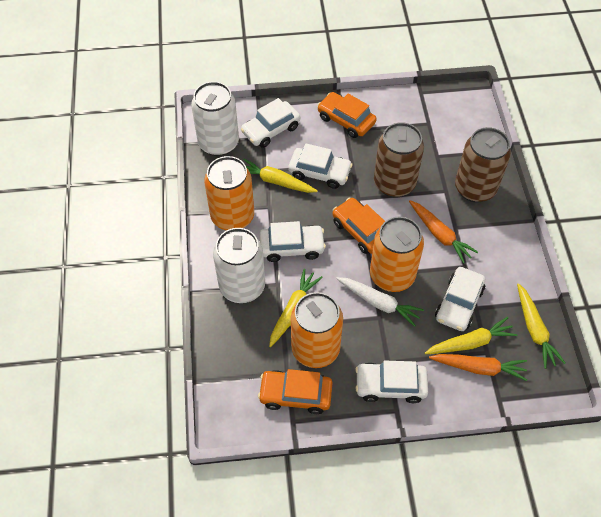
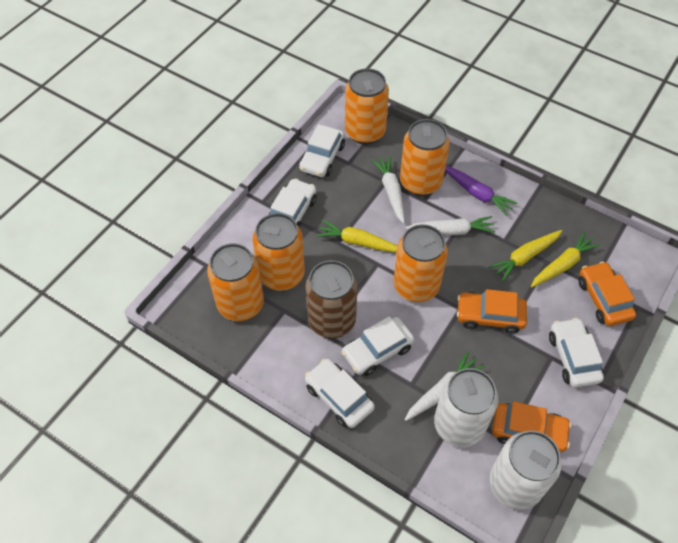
brown can: 2 -> 1
orange can: 3 -> 5
orange carrot: 2 -> 0
purple carrot: 0 -> 1
white carrot: 1 -> 3
yellow carrot: 4 -> 3

